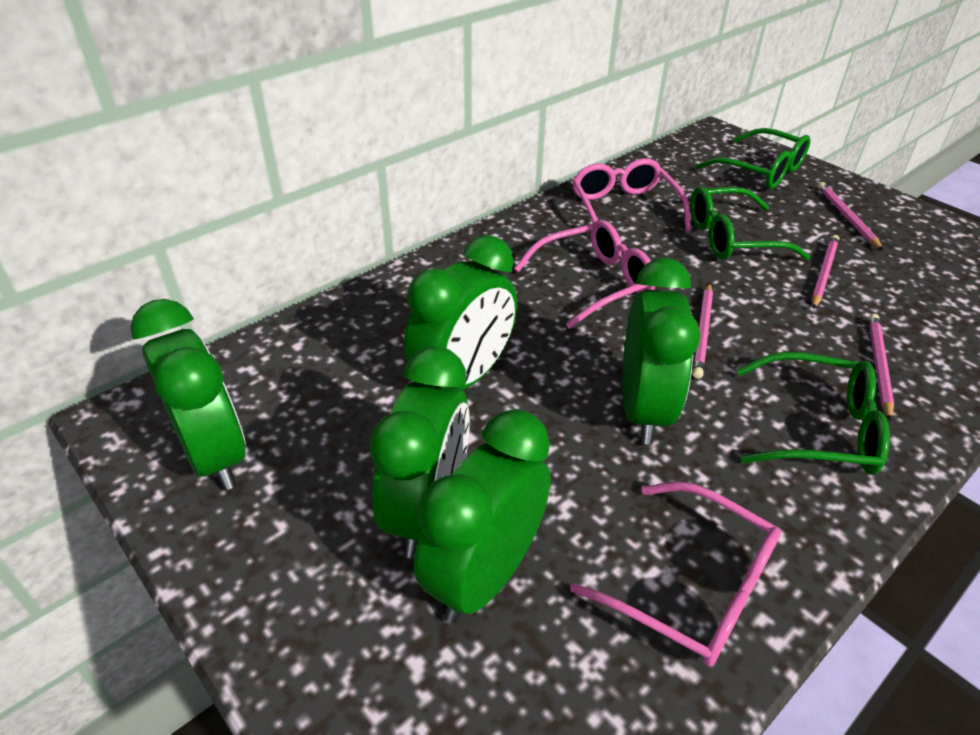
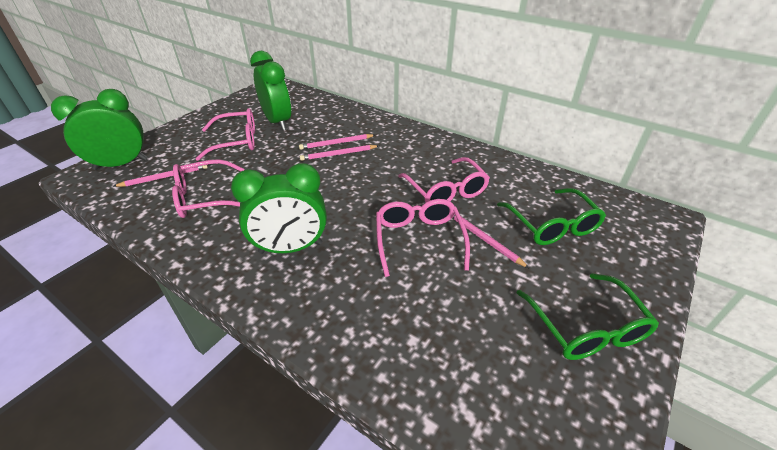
green clock: 5 -> 3
green glasses: 3 -> 2
pink glasses: 3 -> 4

